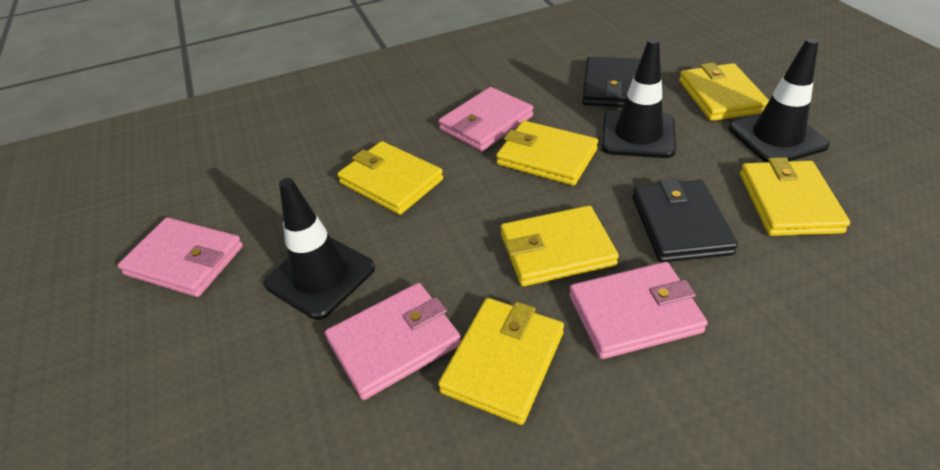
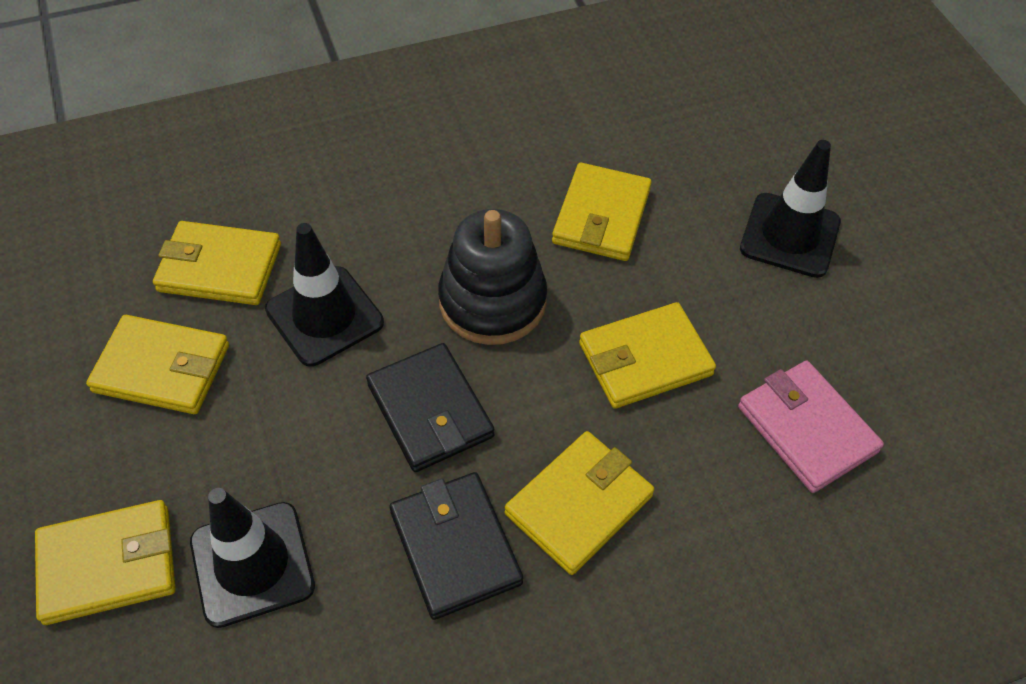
black stacking toy: 0 -> 1
pink wallet: 4 -> 1

